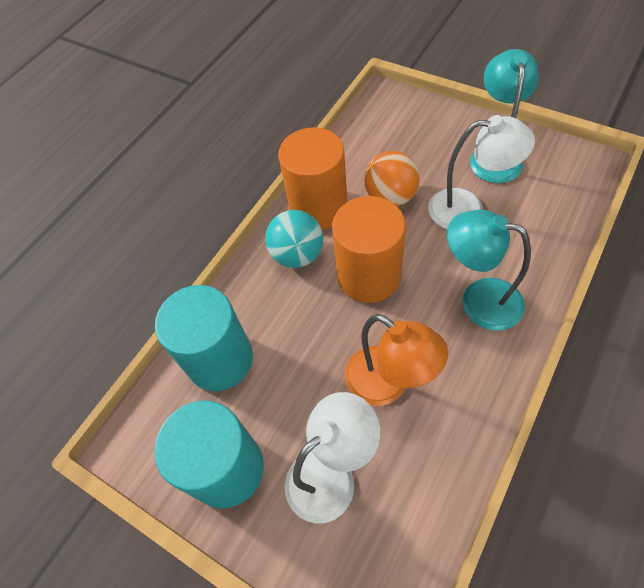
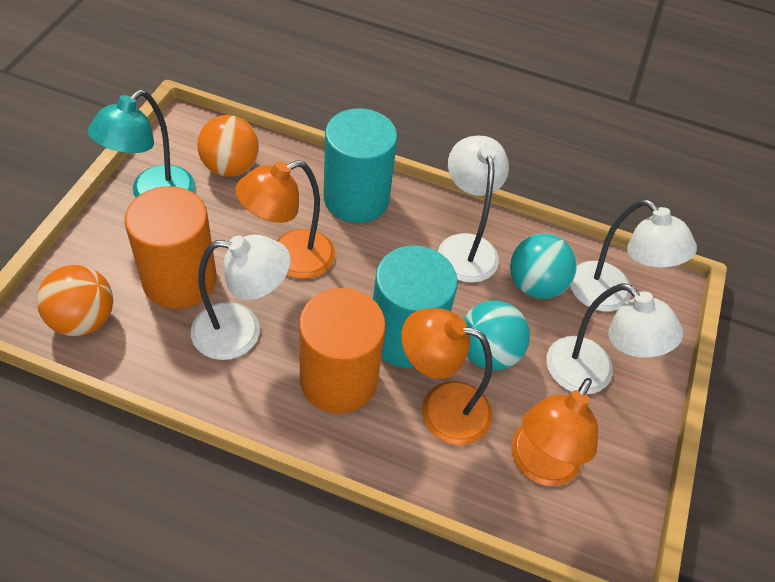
orange ball: 1 -> 2
orange lamp: 1 -> 3
turquoise ball: 1 -> 2
turquoise lamp: 2 -> 1
white lamp: 2 -> 4

